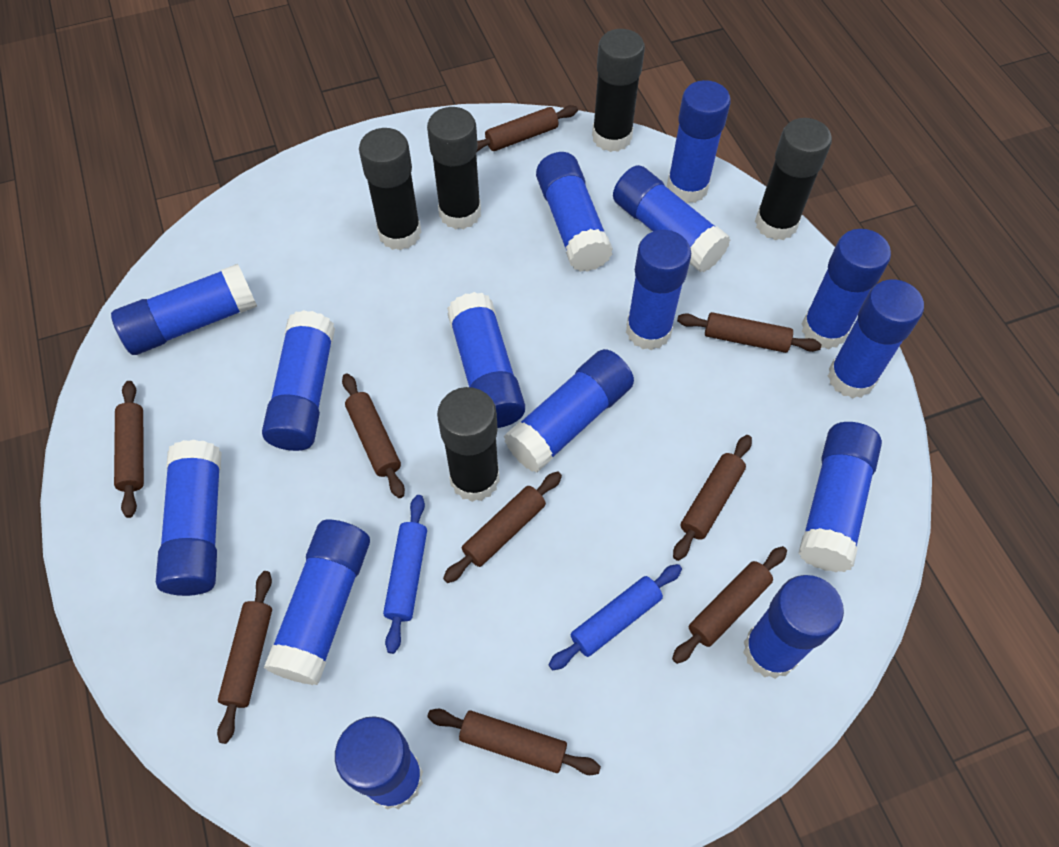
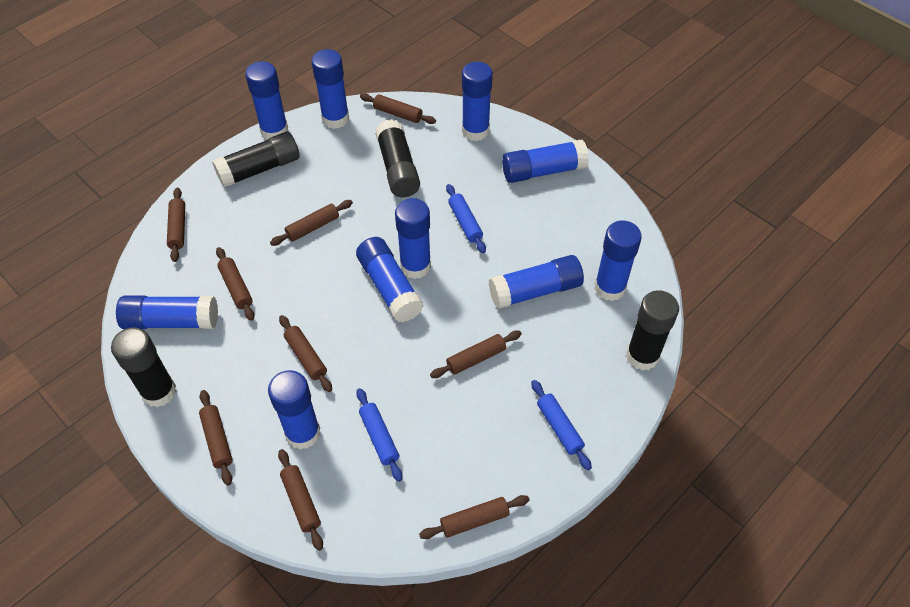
black glue stick: 5 -> 4
blue glue stick: 15 -> 10
blue rolling pin: 2 -> 3

